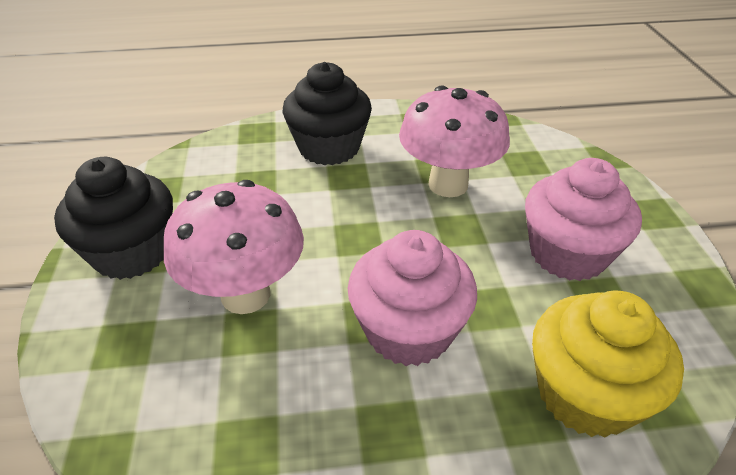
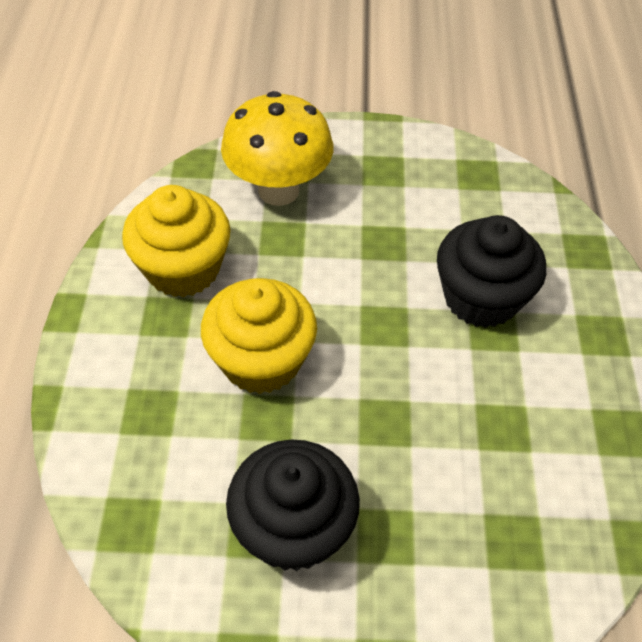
pink cupcake: 2 -> 0
pink mushroom: 2 -> 0
yellow cupcake: 1 -> 2
yellow mushroom: 0 -> 1

